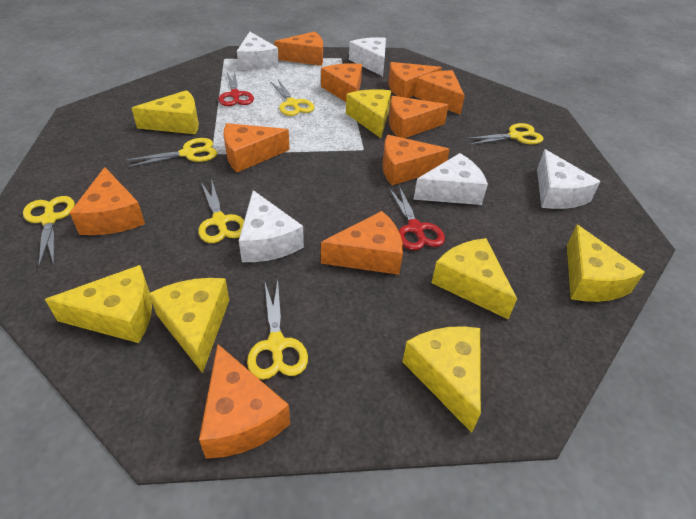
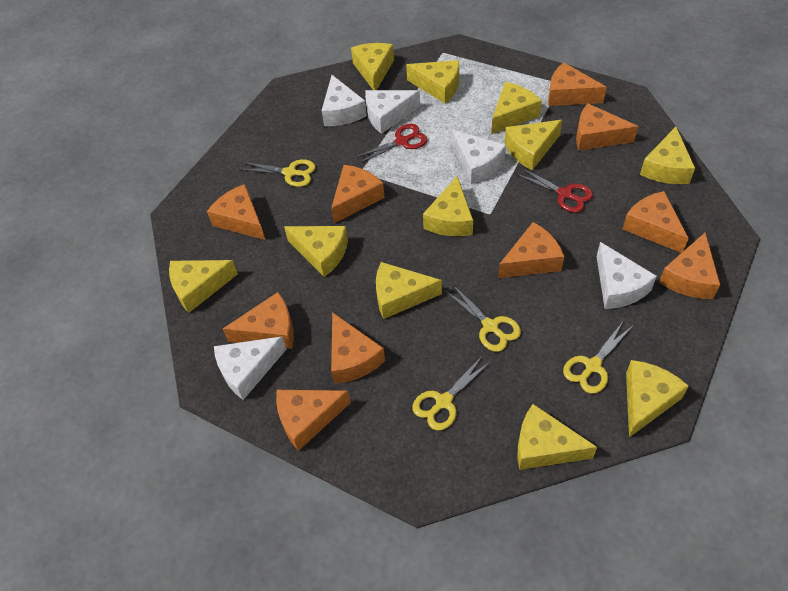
yellow cheese: 7 -> 11
yellow scissors: 6 -> 4

